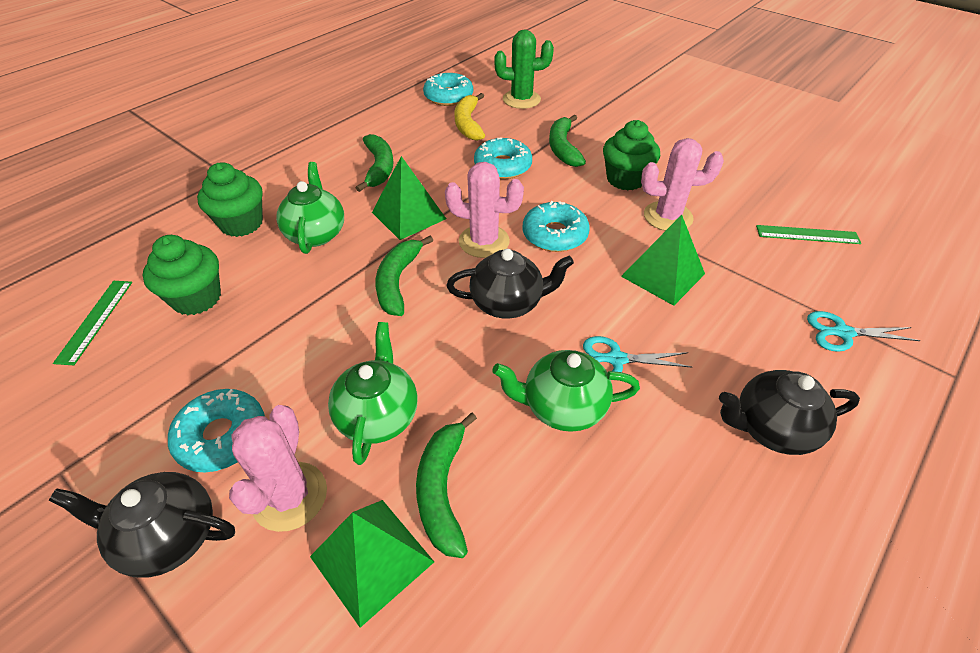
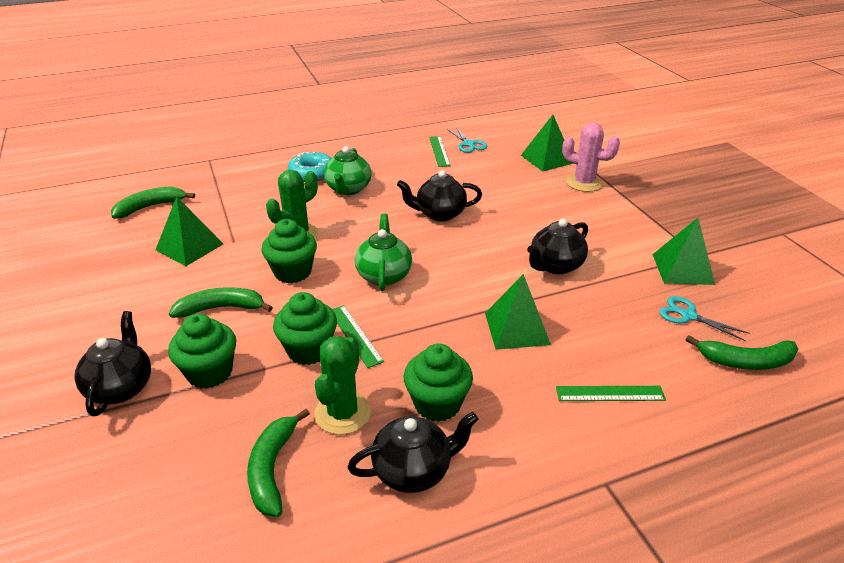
black teapot: 3 -> 4
green cactus: 1 -> 2
green cupcake: 3 -> 4
green pyramid: 3 -> 4
green ruler: 2 -> 3
green teapot: 3 -> 2
pink cactus: 3 -> 1
turquoise donut: 4 -> 1
yellow banana: 1 -> 0

